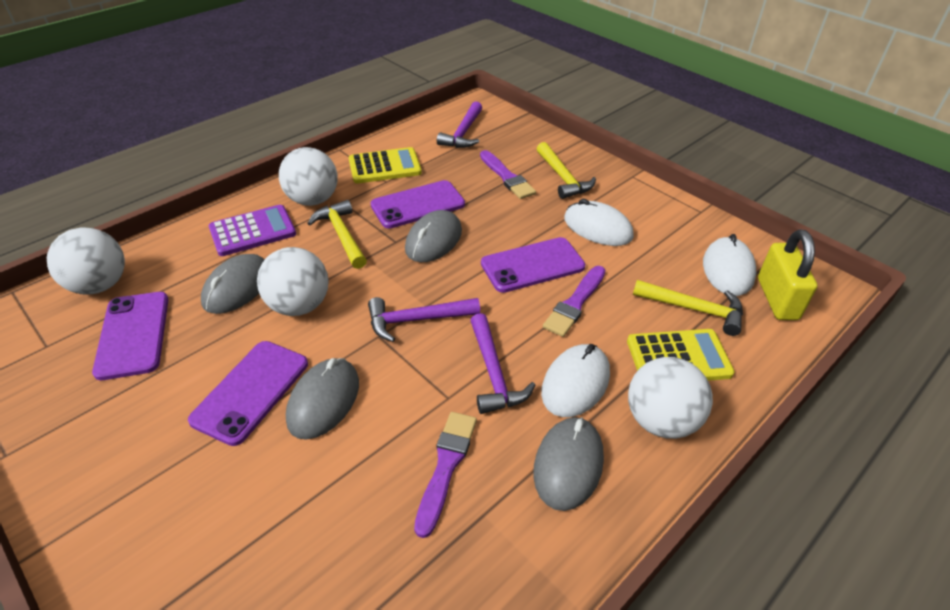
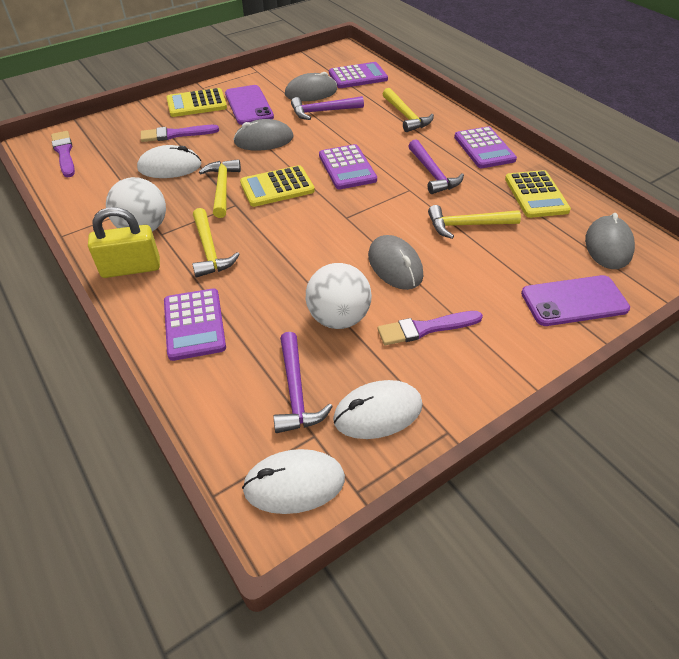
purple calculator: 1 -> 4
purple phone: 4 -> 2
white ball: 4 -> 2
yellow calculator: 2 -> 3
yellow hammer: 3 -> 4

